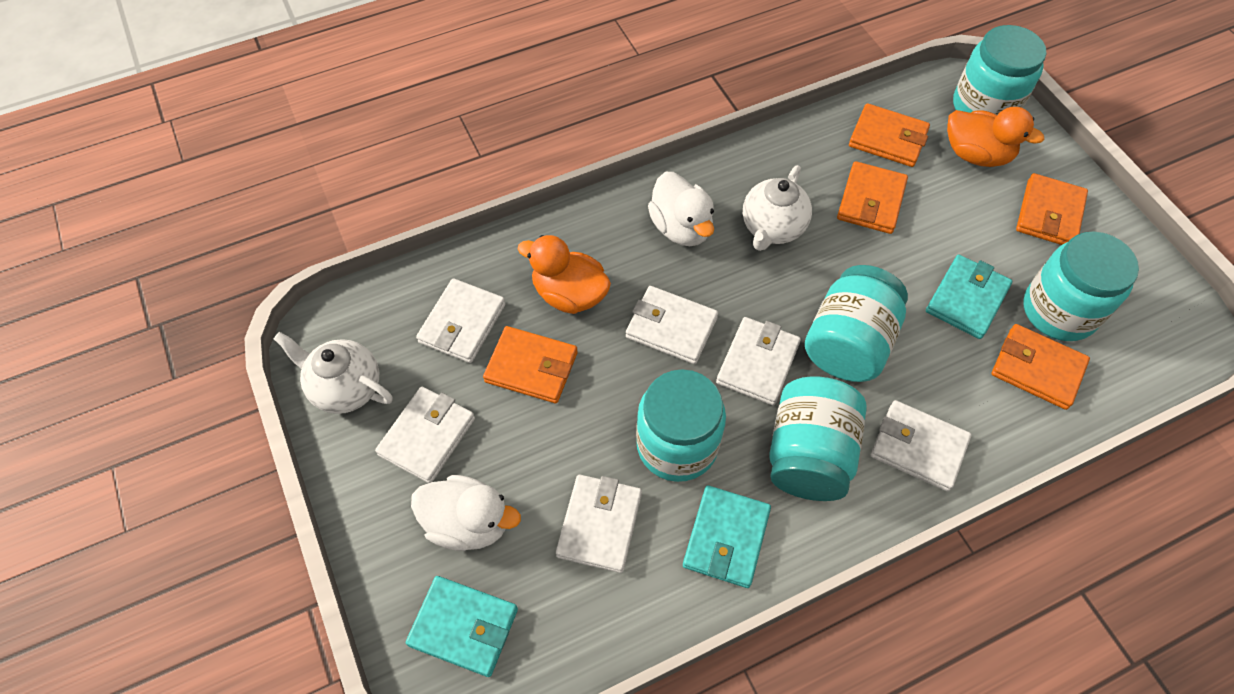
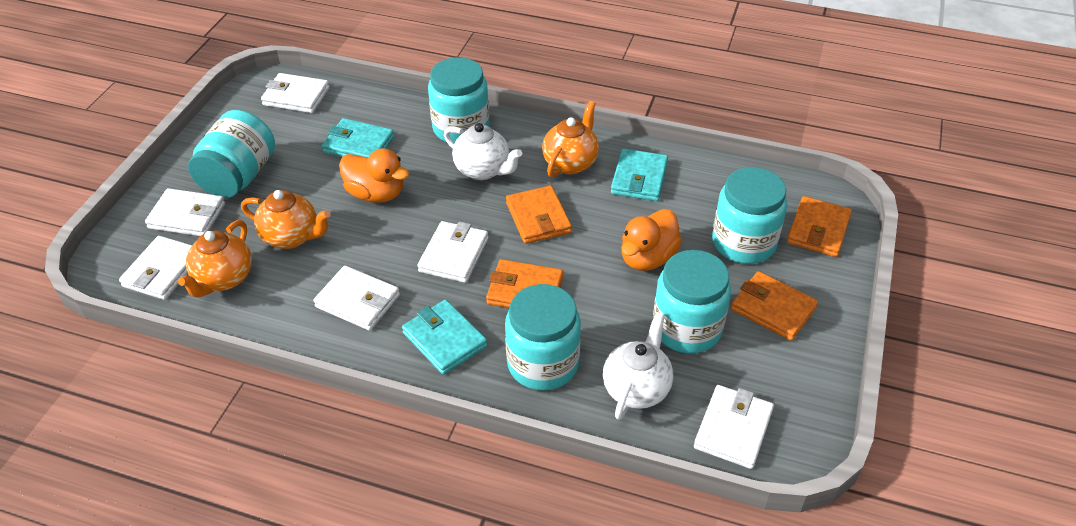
orange teapot: 0 -> 3
orange wallet: 5 -> 4
white duck: 2 -> 0

